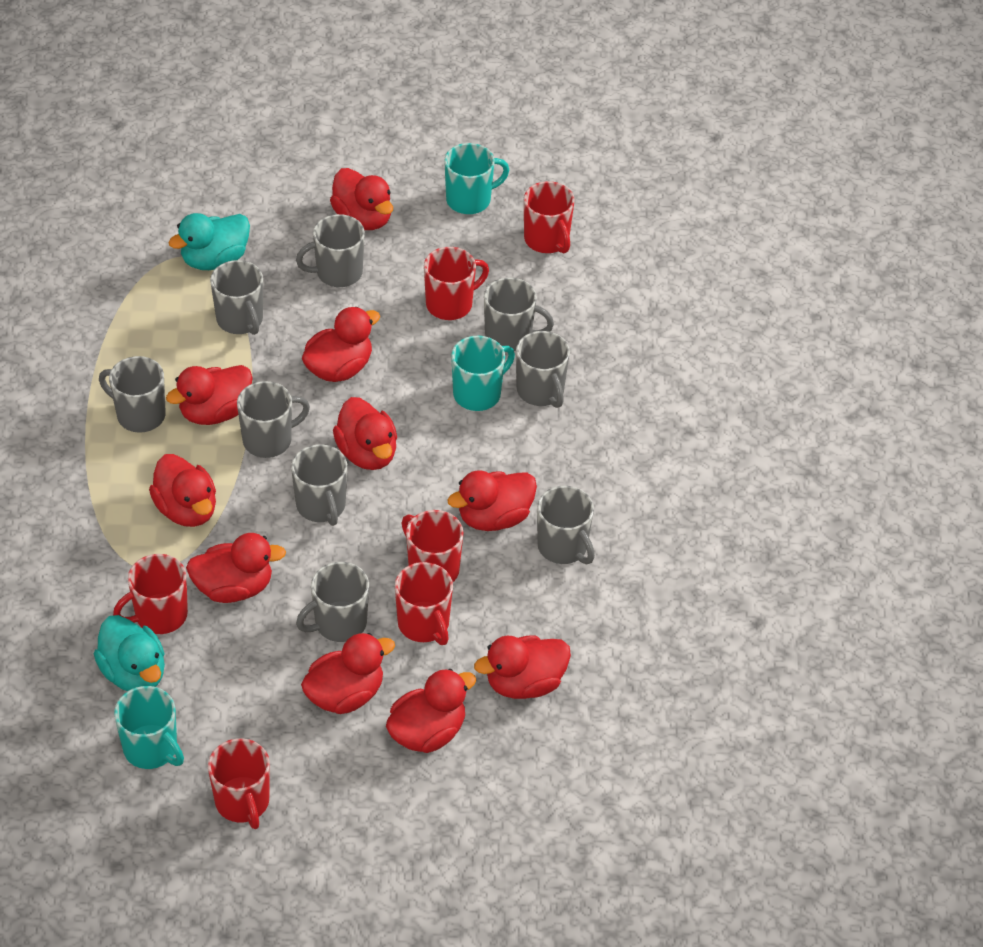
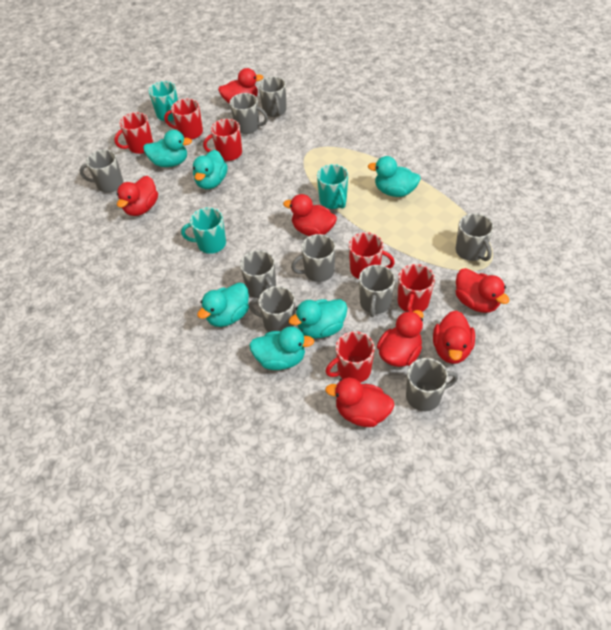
red duck: 10 -> 7
turquoise duck: 2 -> 6

